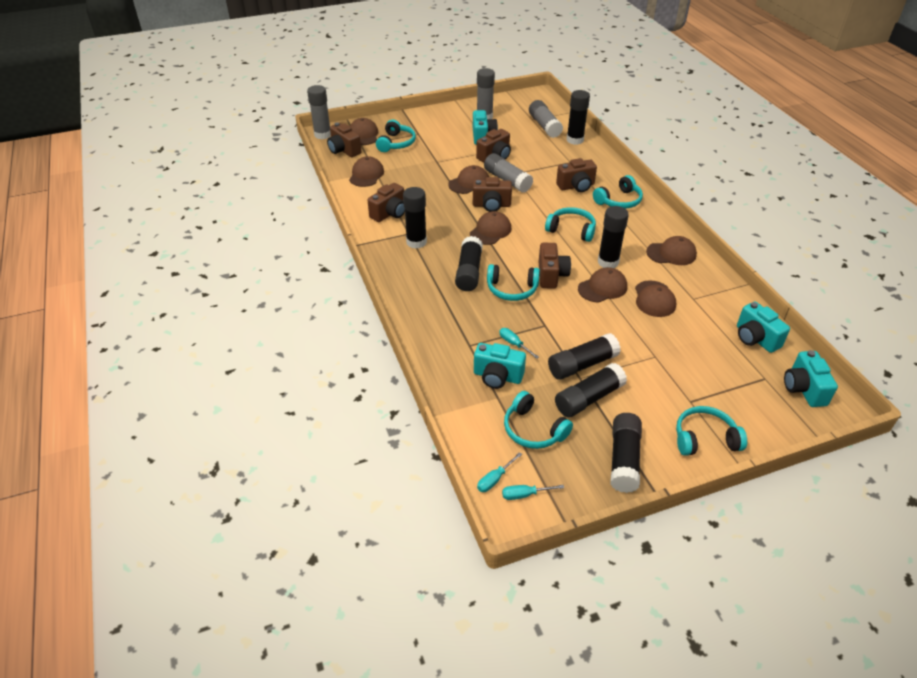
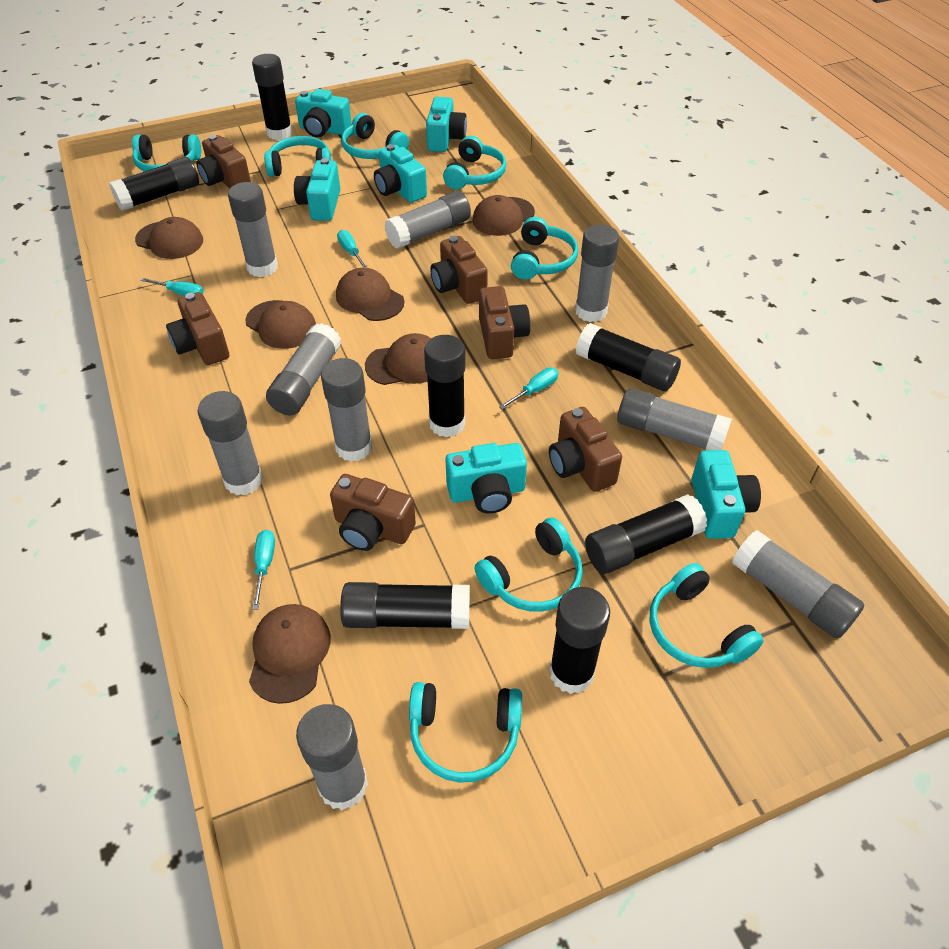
brown cap: 7 -> 6
grey glue stick: 4 -> 9
turquoise camera: 4 -> 6
turquoise headphones: 6 -> 8
turquoise screwdriver: 3 -> 4

